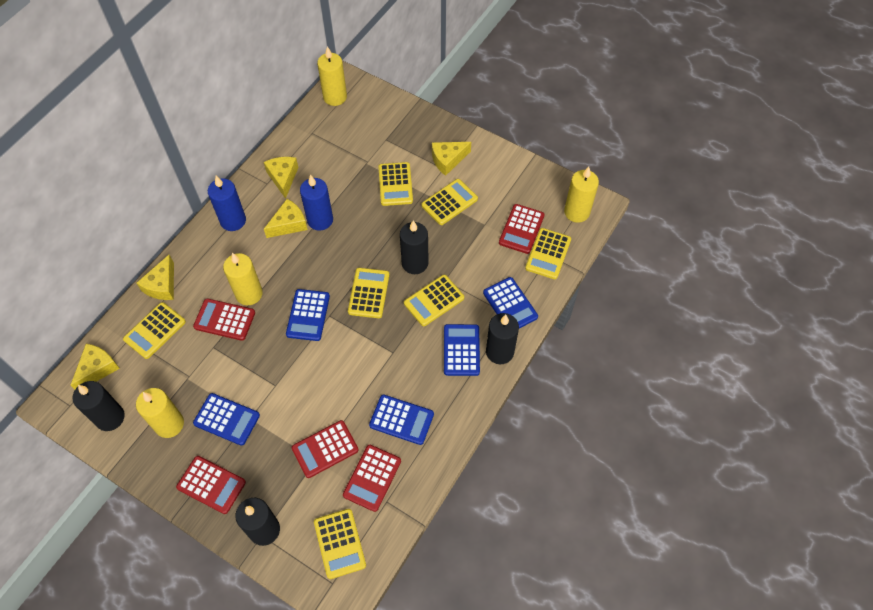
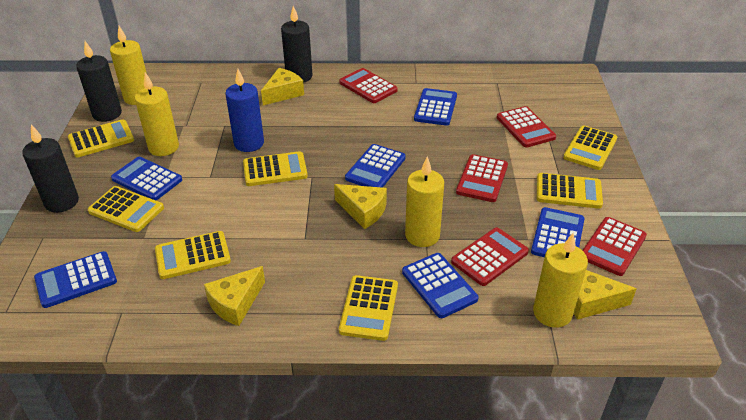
black candle: 4 -> 3
blue calculator: 5 -> 6
blue candle: 2 -> 1
yellow cheese: 5 -> 4

